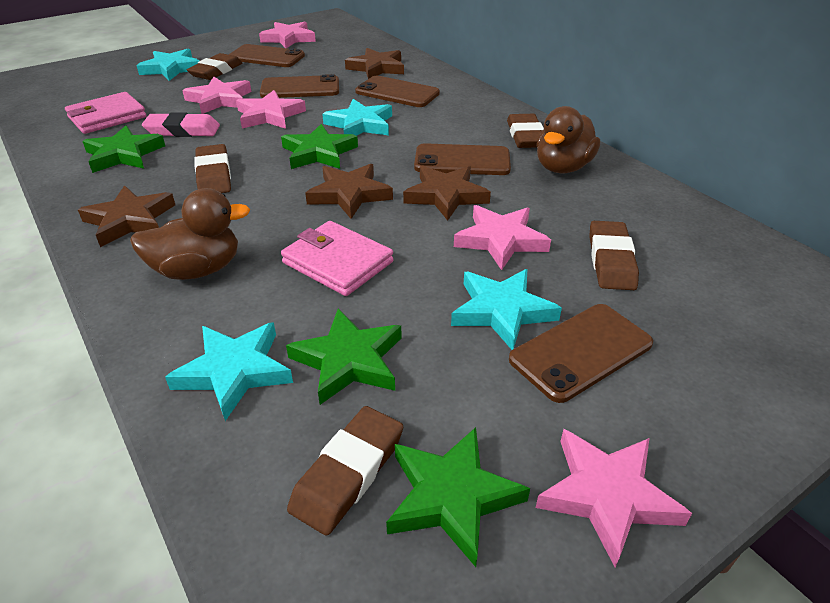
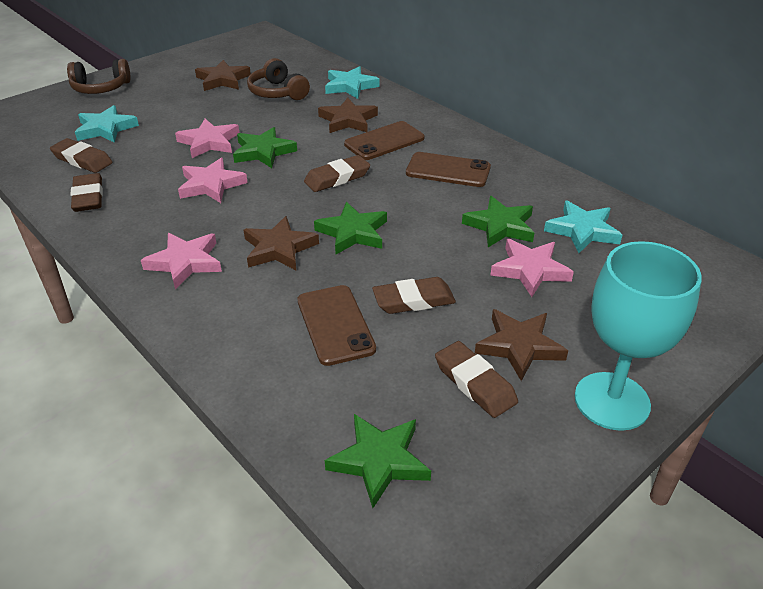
brown duck: 2 -> 0
brown headphones: 0 -> 2
brown phone: 5 -> 3
pink eraser: 1 -> 0
pink star: 5 -> 4
pink wallet: 2 -> 0
turquoise goblet: 0 -> 1
turquoise star: 4 -> 3

